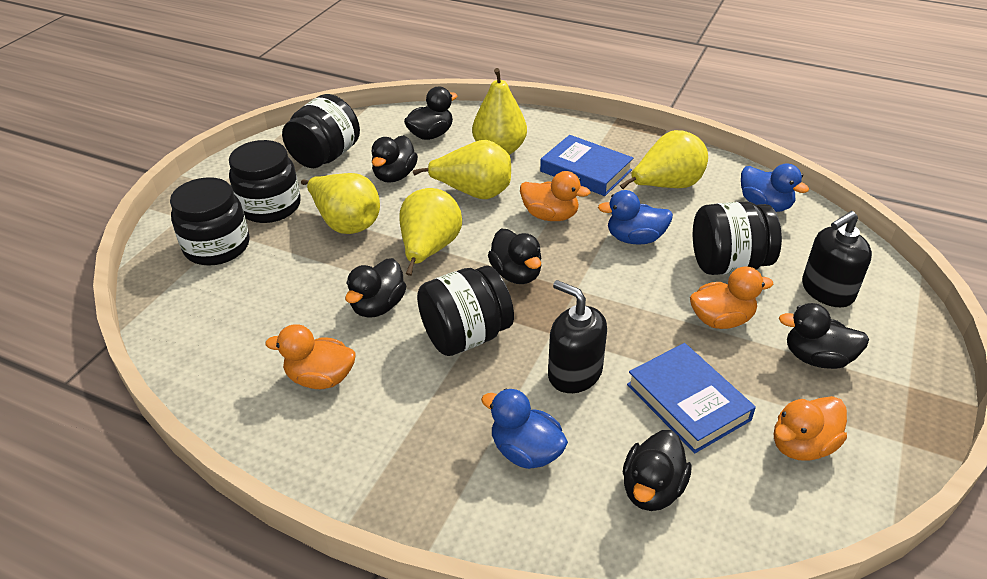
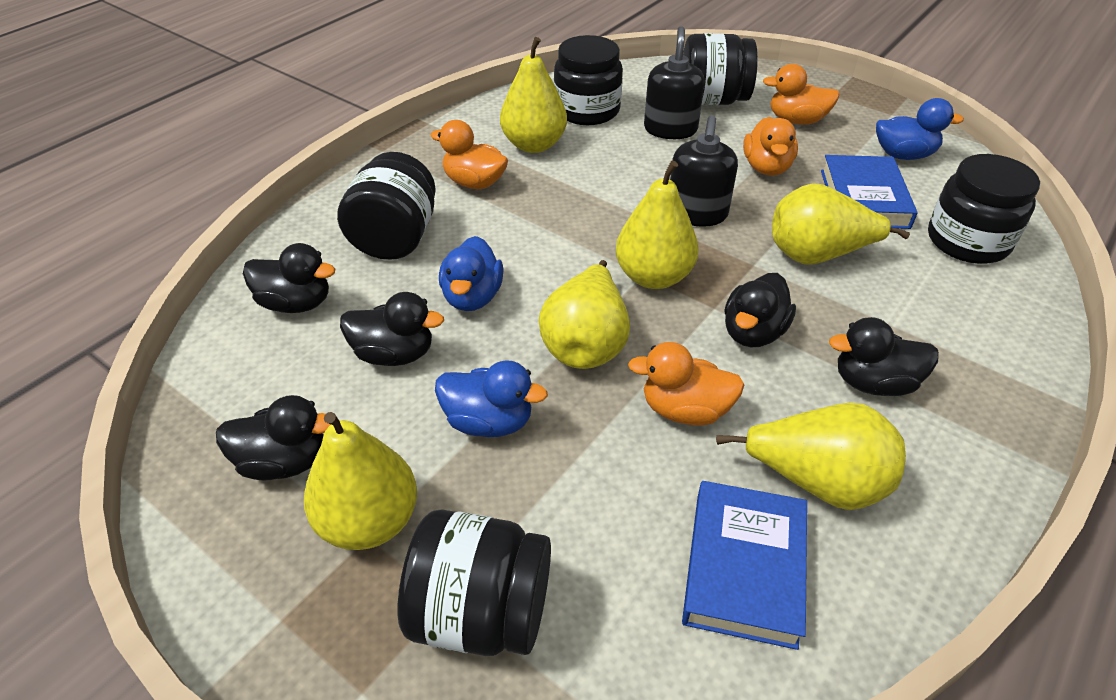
black duck: 6 -> 5
yellow pear: 5 -> 6

